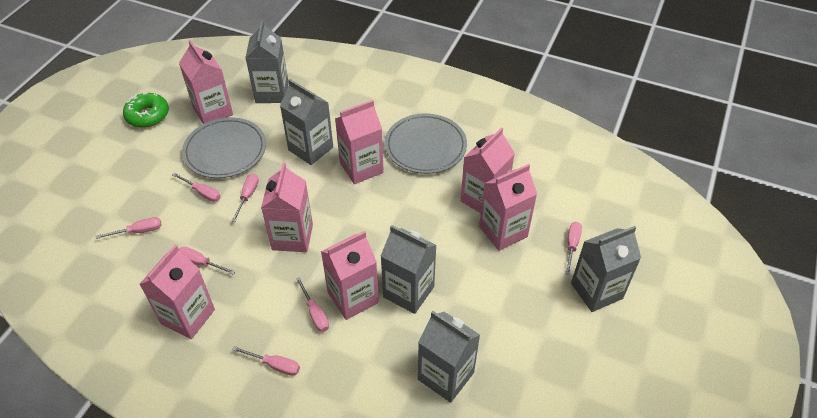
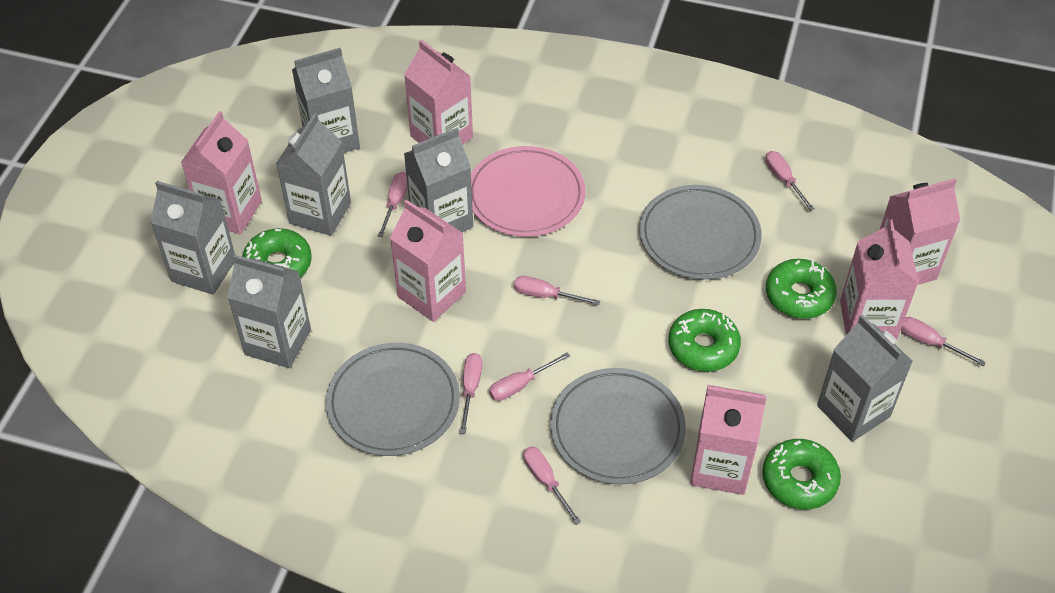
green donut: 1 -> 4
grey carton: 5 -> 6
grey plate: 2 -> 3
pink carton: 7 -> 6
pink plate: 0 -> 1

